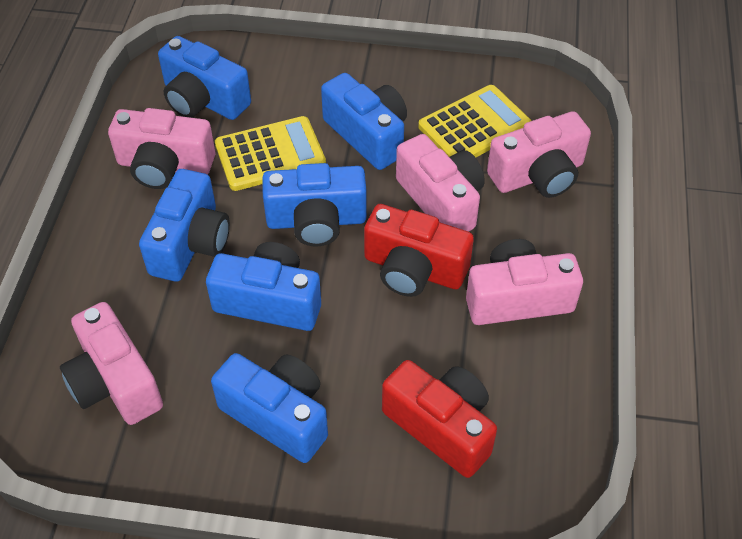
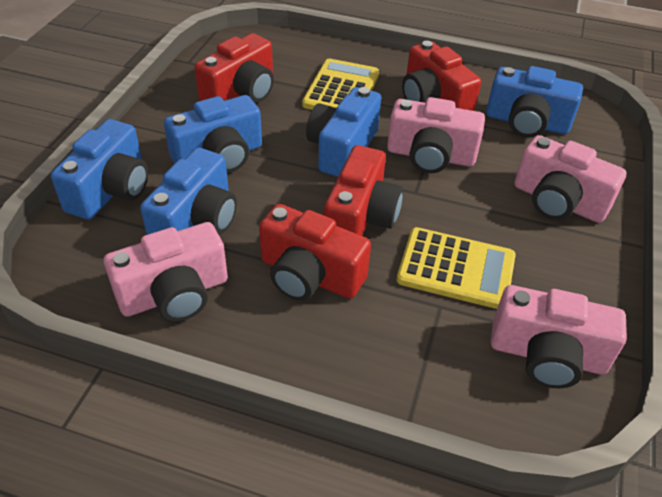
blue camera: 6 -> 5
pink camera: 5 -> 4
red camera: 2 -> 4

